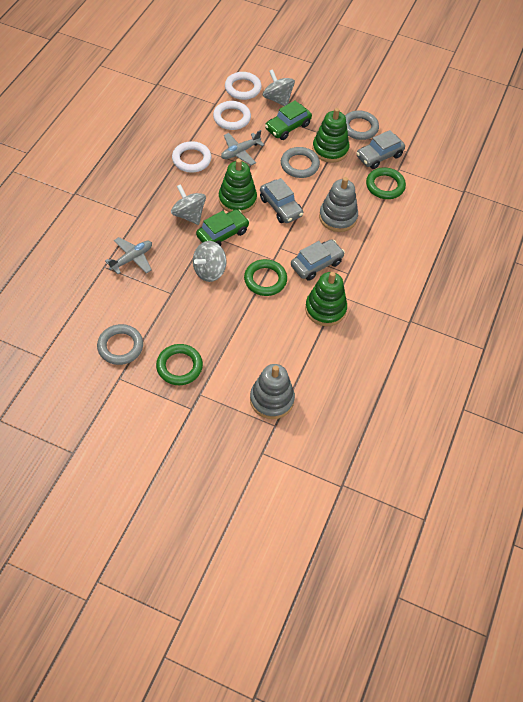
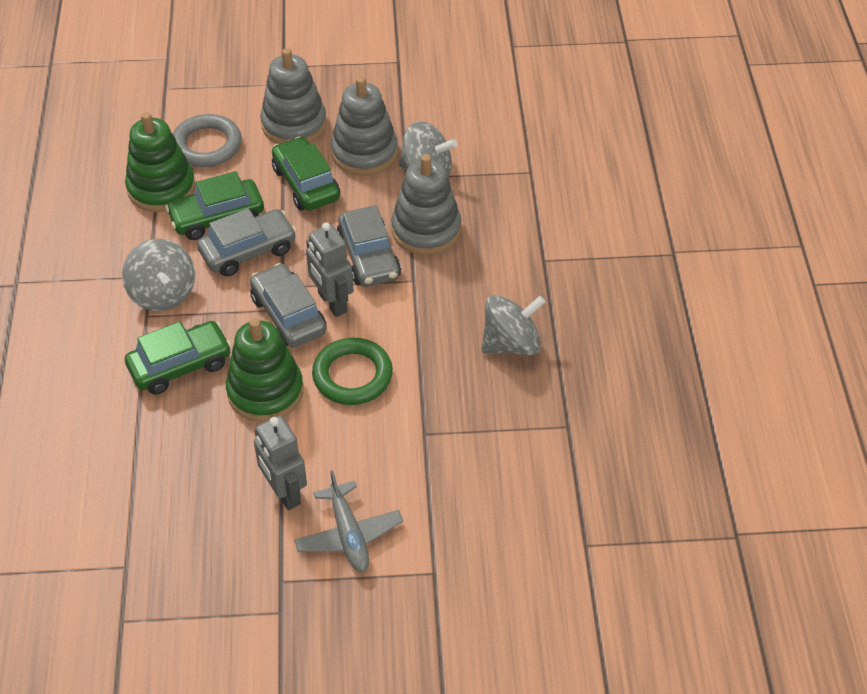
green car: 2 -> 3
green ring: 3 -> 1
green stacking toy: 3 -> 2
grey plane: 2 -> 1
grey ring: 3 -> 1
grey robot: 0 -> 2
grey stacking toy: 2 -> 3
white ring: 3 -> 0

